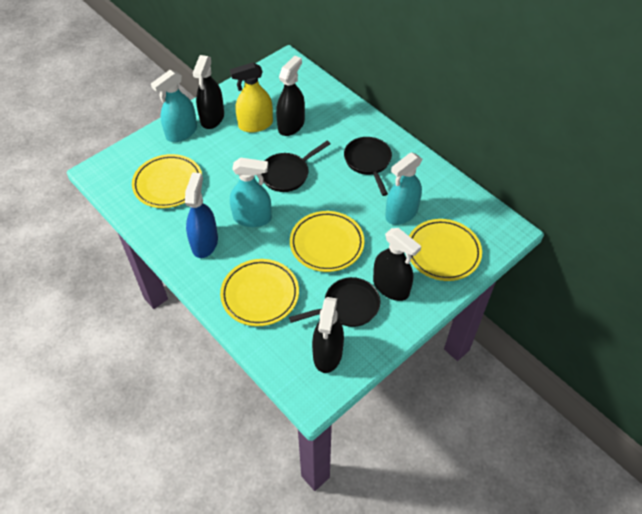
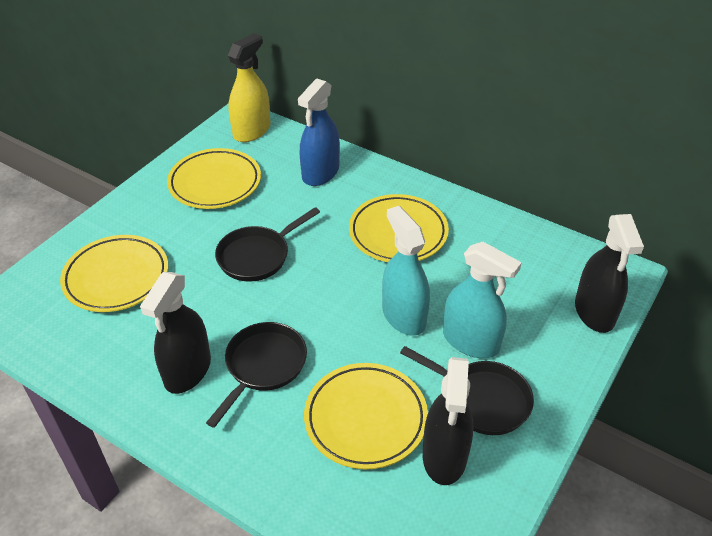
black spray bottle: 4 -> 3
turquoise spray bottle: 3 -> 2

